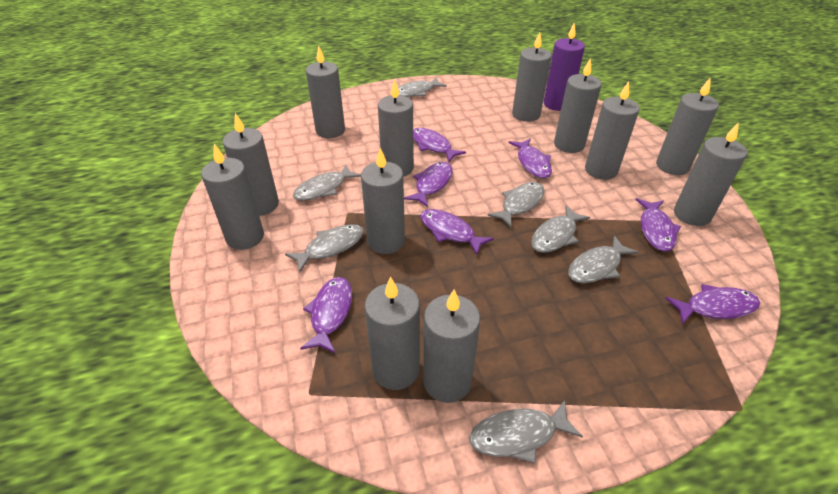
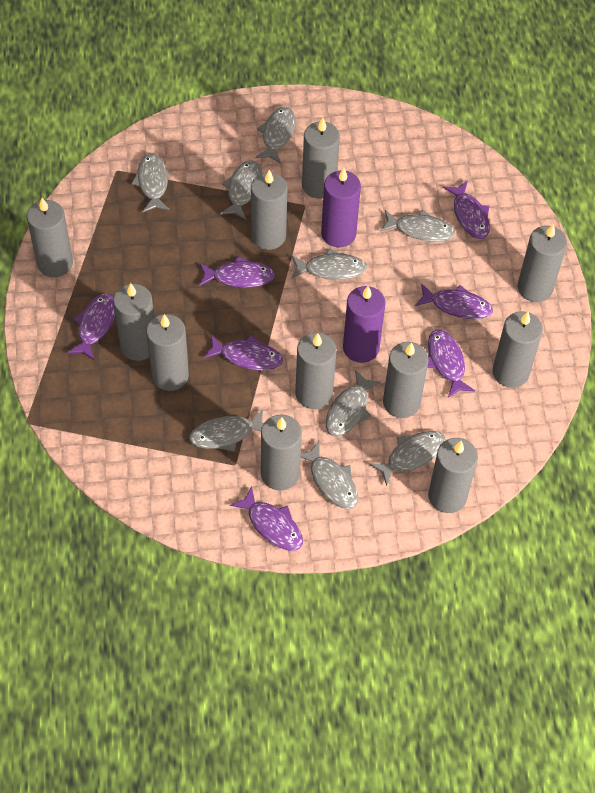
grey candle: 12 -> 11
grey fish: 7 -> 9
purple candle: 1 -> 2

